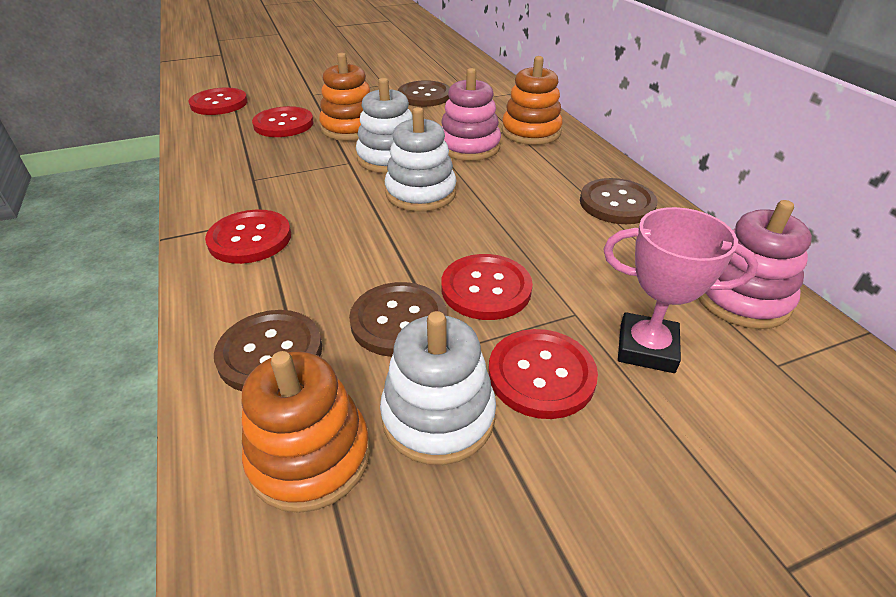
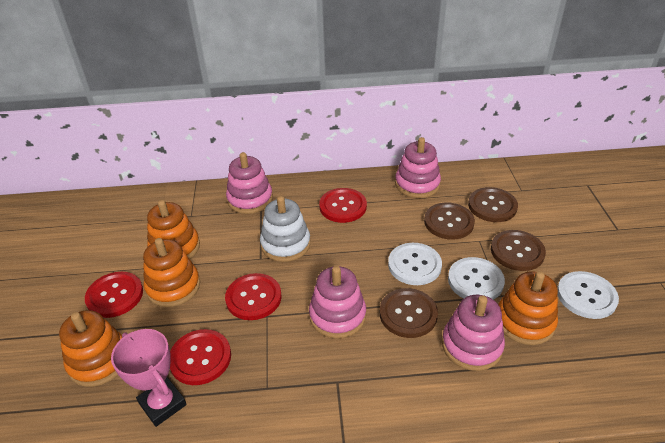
orange stacking toy: 3 -> 4
pink stacking toy: 2 -> 4
red button: 5 -> 4
white button: 0 -> 3
white stacking toy: 3 -> 1

